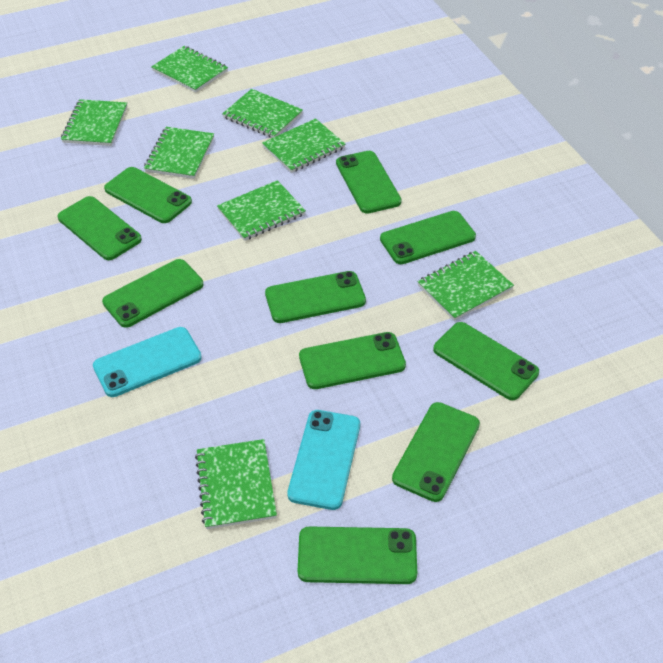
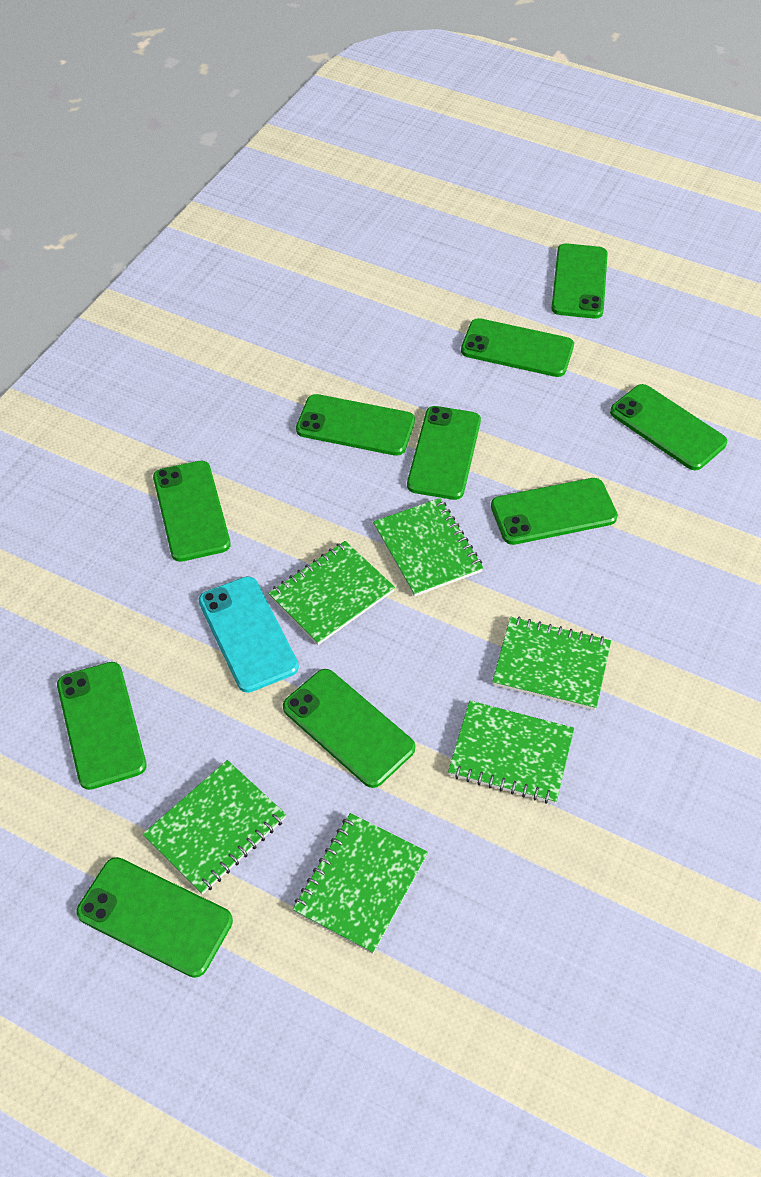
green notebook: 8 -> 6
turquoise phone: 2 -> 1

